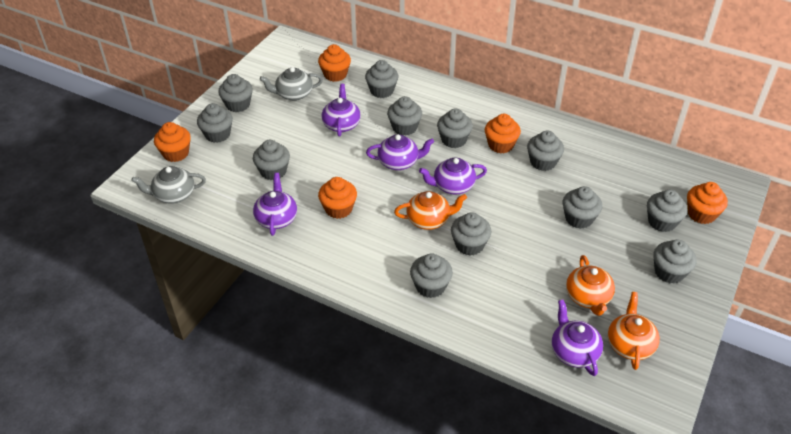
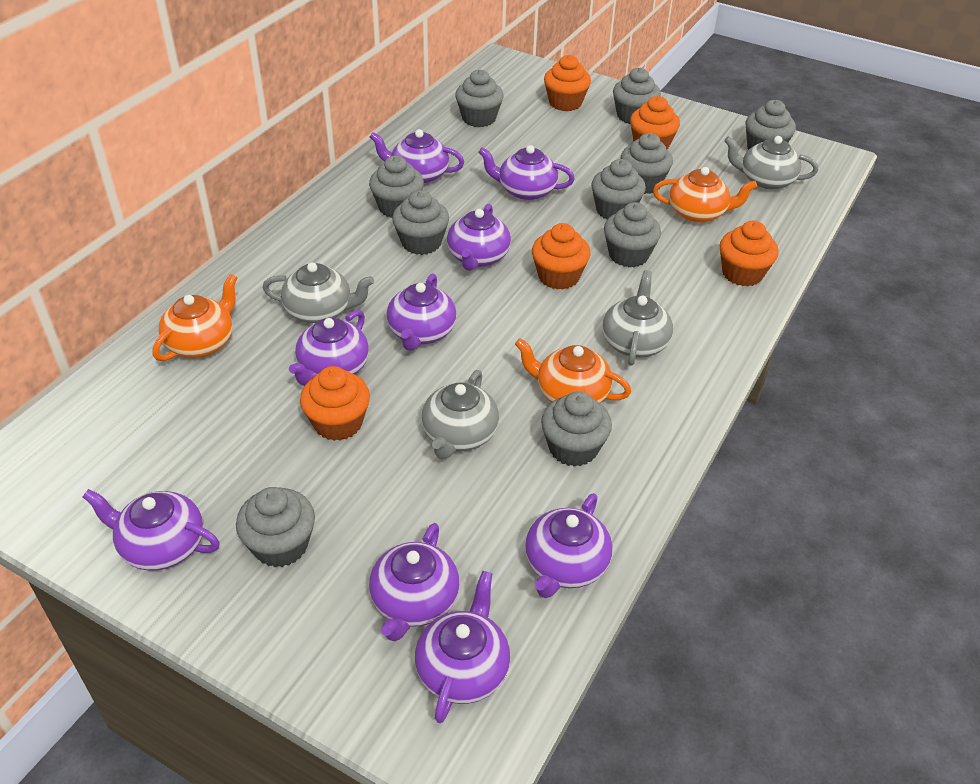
grey cupcake: 12 -> 10
grey teapot: 2 -> 4
purple teapot: 5 -> 9

